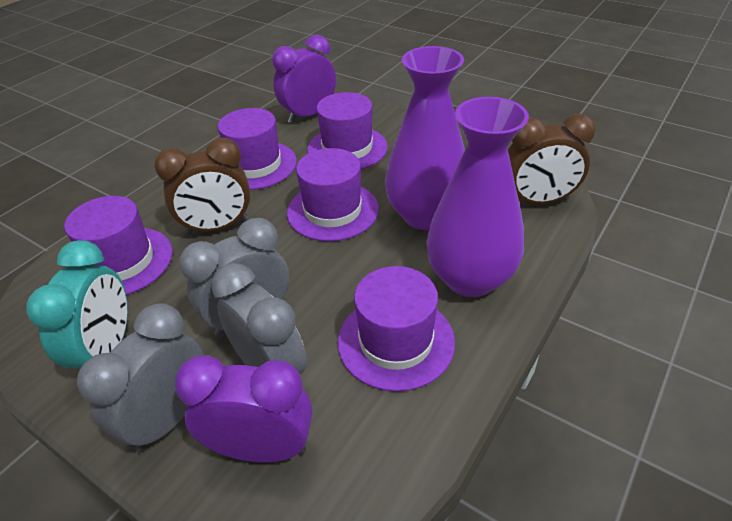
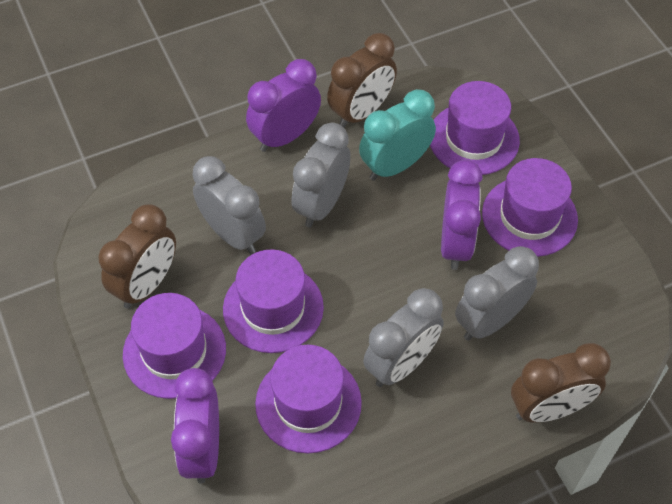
brown clock: 2 -> 3
grey clock: 3 -> 4
purple clock: 2 -> 3
purple vase: 2 -> 0

